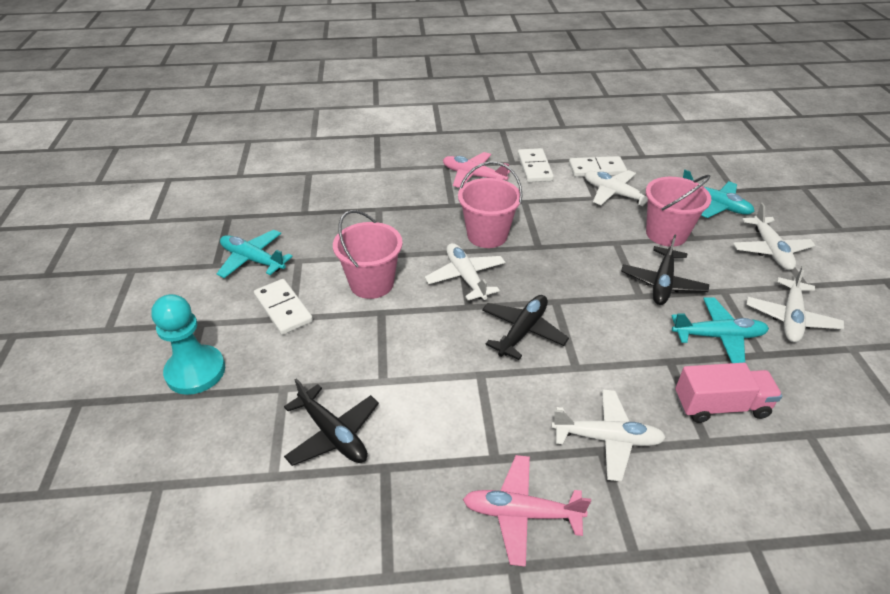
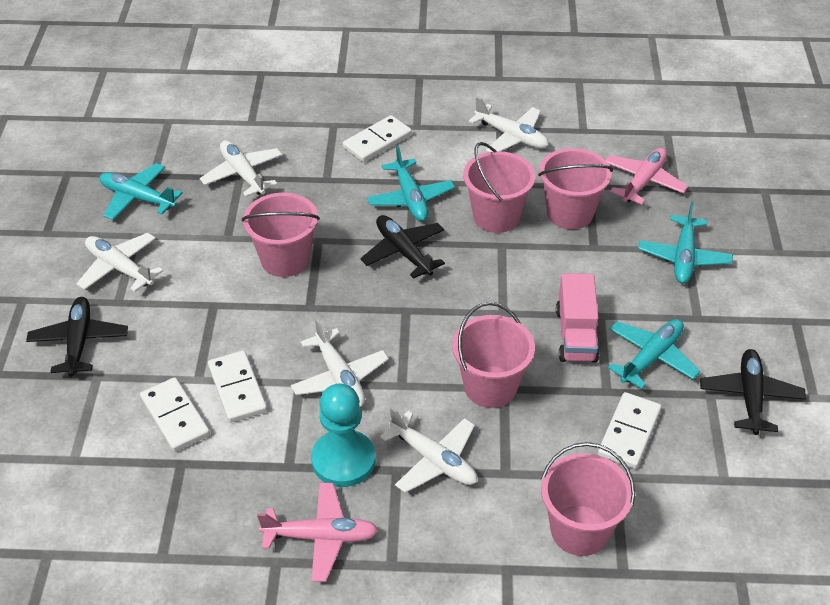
pink bucket: 3 -> 5
turquoise plane: 3 -> 4
white domino: 3 -> 4

